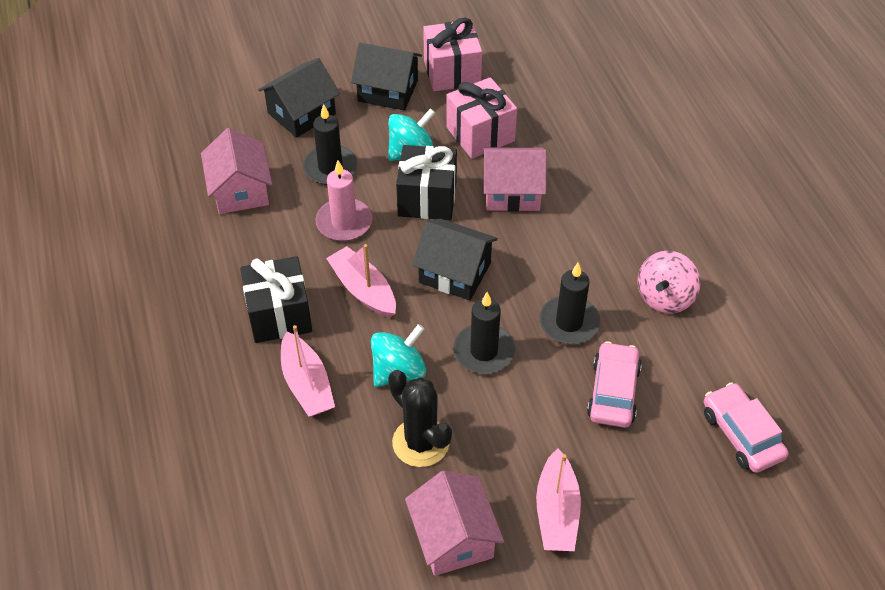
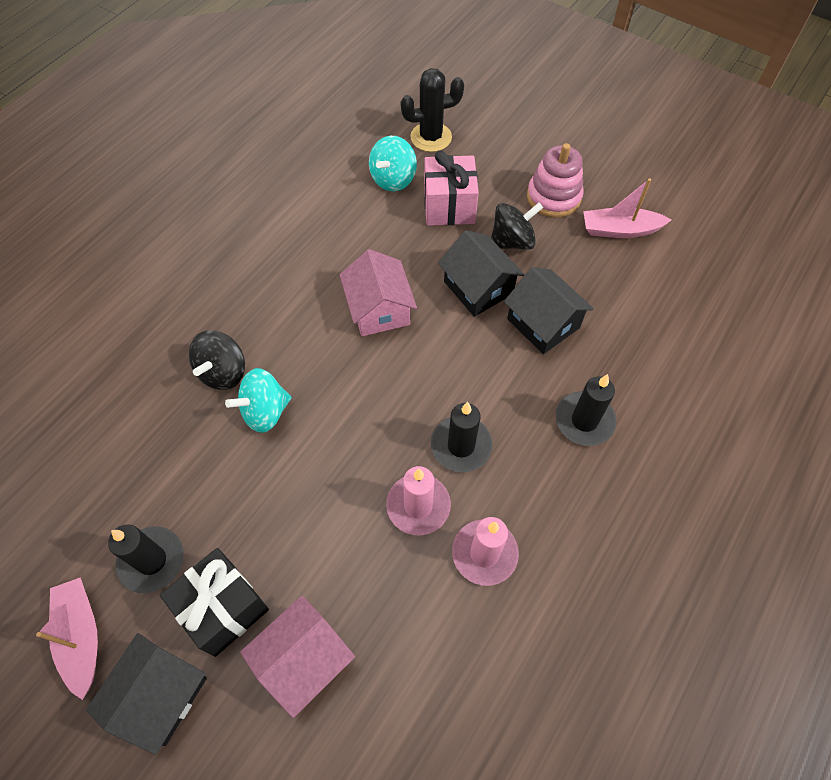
black gift: 2 -> 1
black spinning top: 0 -> 2
pink boat: 3 -> 2
pink candle: 1 -> 2
pink car: 2 -> 0
pink gift: 2 -> 1
pink house: 3 -> 2
pink spinning top: 1 -> 0
pink stacking toy: 0 -> 1

